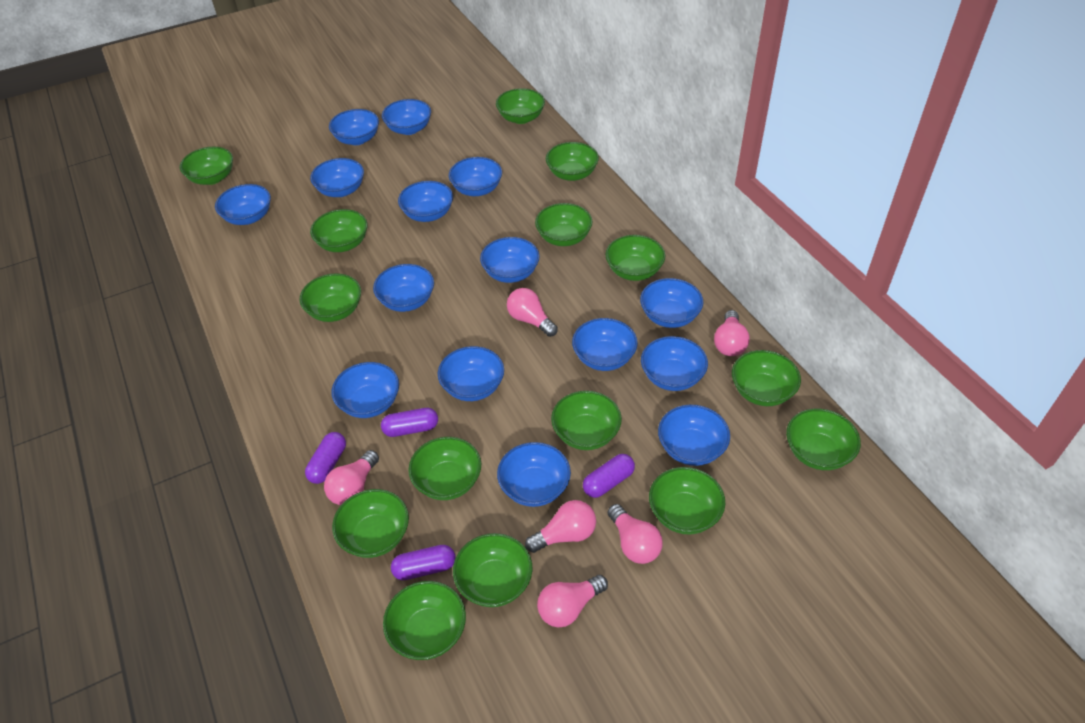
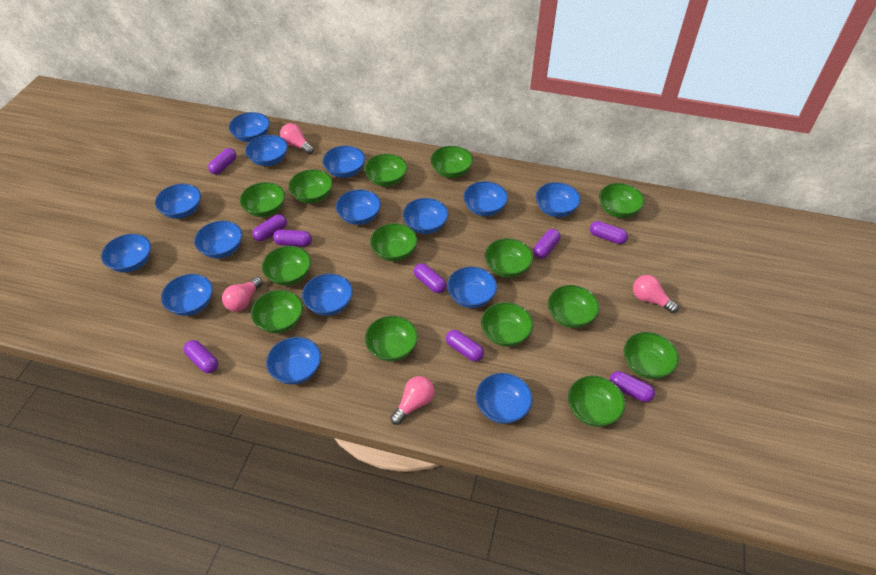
green bowl: 15 -> 14
pink light bulb: 6 -> 4
purple capsule: 4 -> 9

